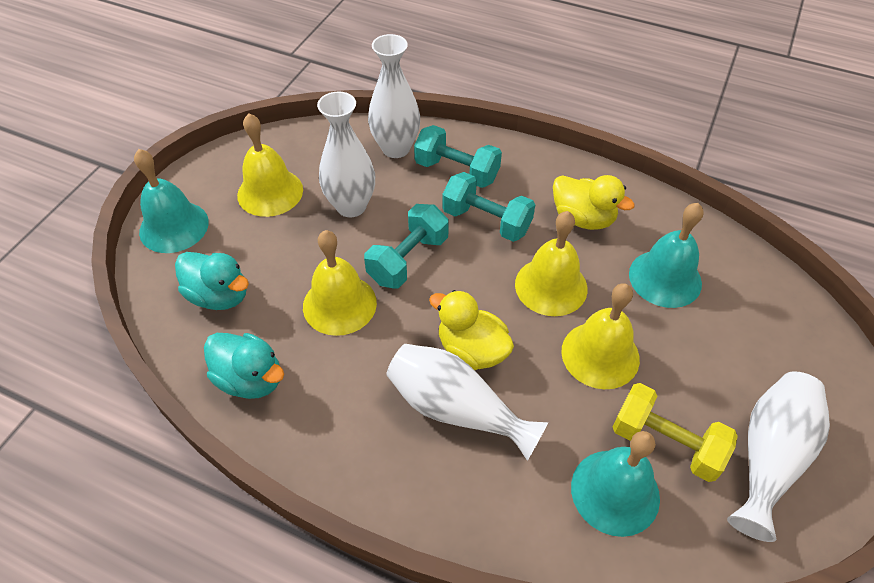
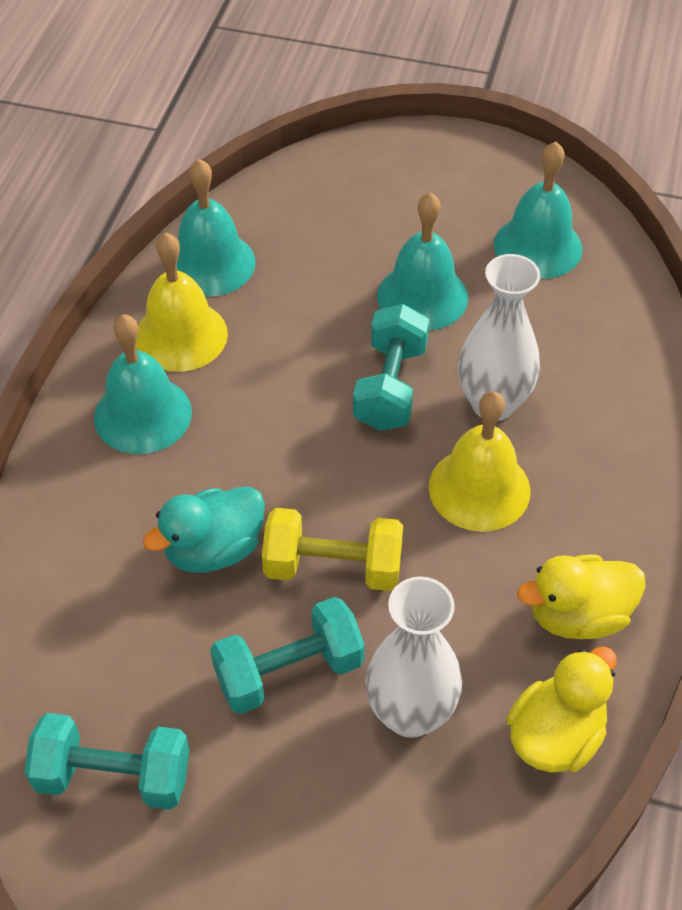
turquoise bell: 3 -> 4
turquoise duck: 2 -> 1
white vase: 4 -> 2
yellow bell: 4 -> 2

